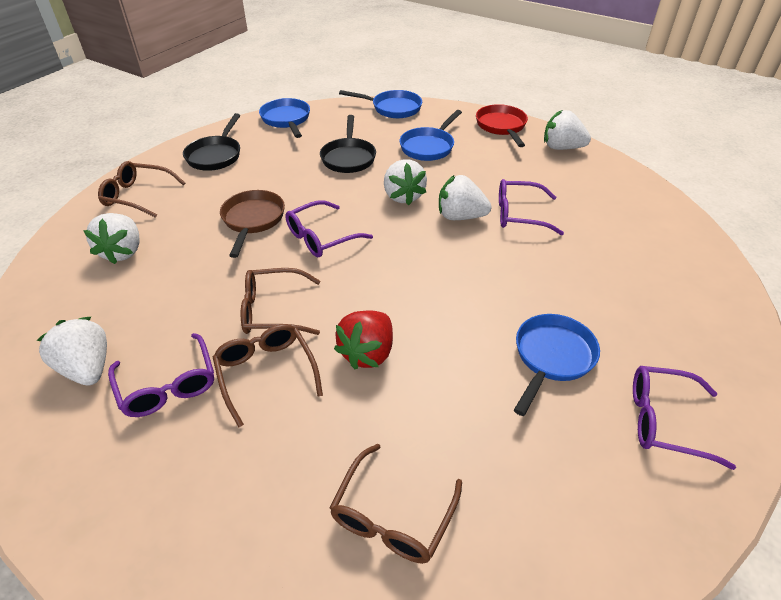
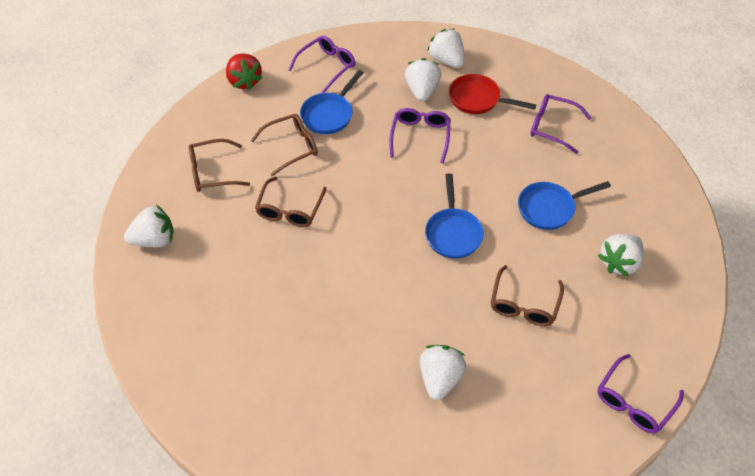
black pan: 2 -> 0
blue pan: 4 -> 3
brown pan: 1 -> 0

